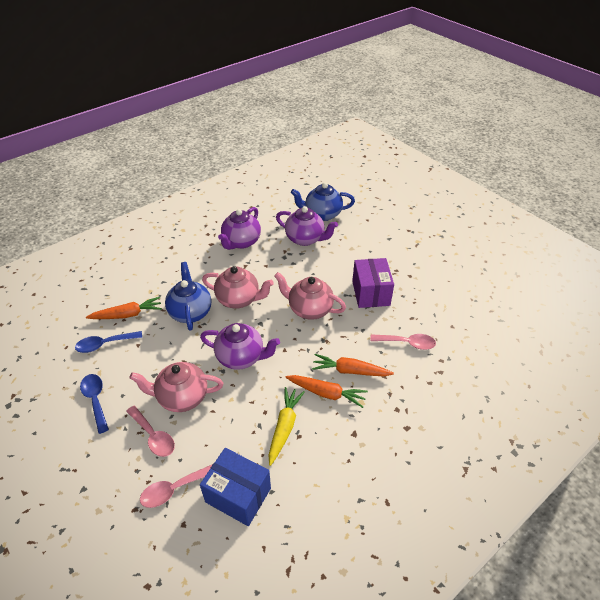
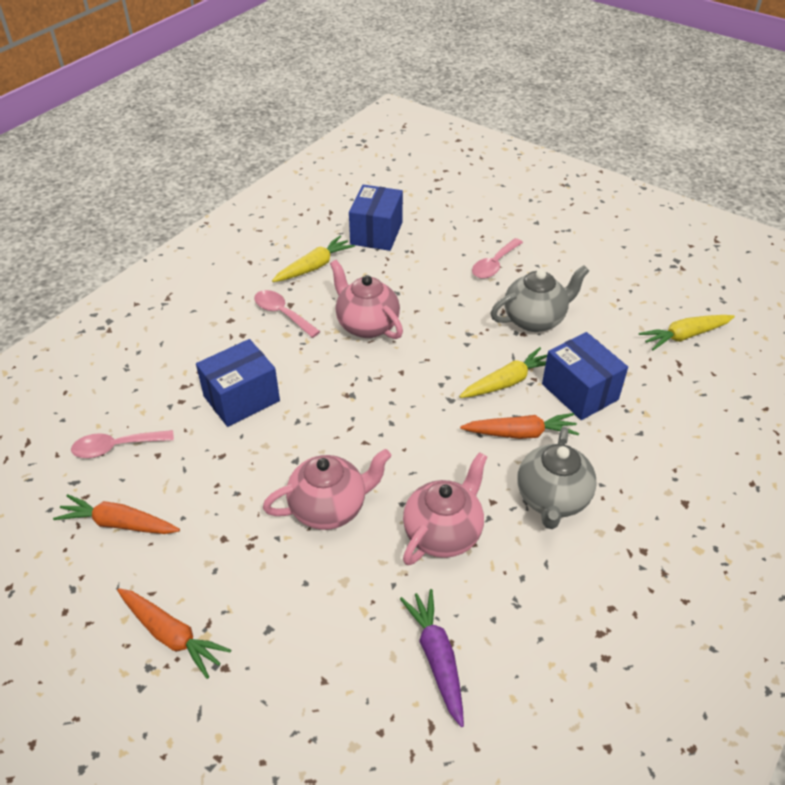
blue box: 1 -> 3
blue spoon: 2 -> 0
blue teapot: 2 -> 0
grey teapot: 0 -> 2
purple box: 1 -> 0
purple carrot: 0 -> 1
purple teapot: 3 -> 0
yellow carrot: 1 -> 3

